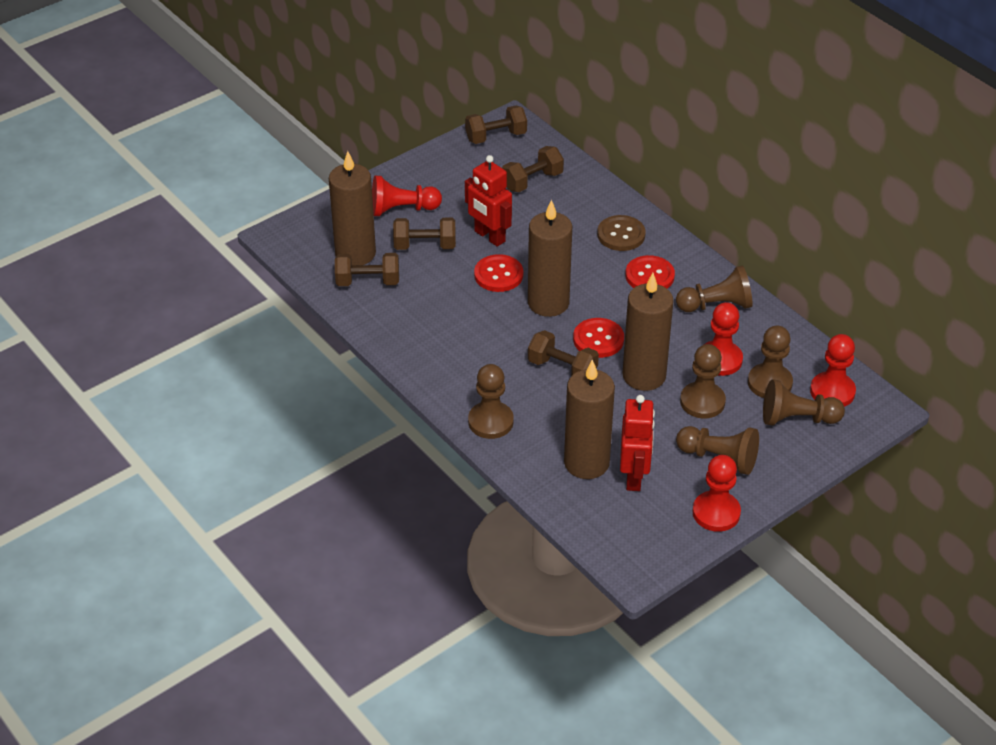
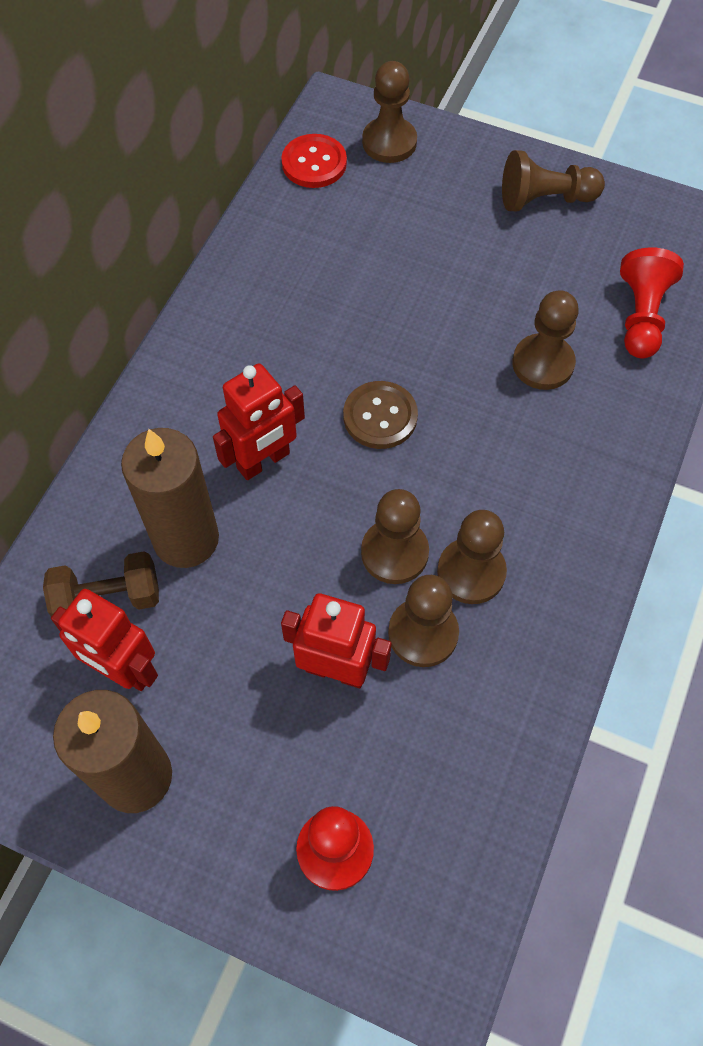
brown candle: 4 -> 2
brown dumbbell: 5 -> 1
red button: 3 -> 1
red pawn: 4 -> 2
red robot: 2 -> 3

